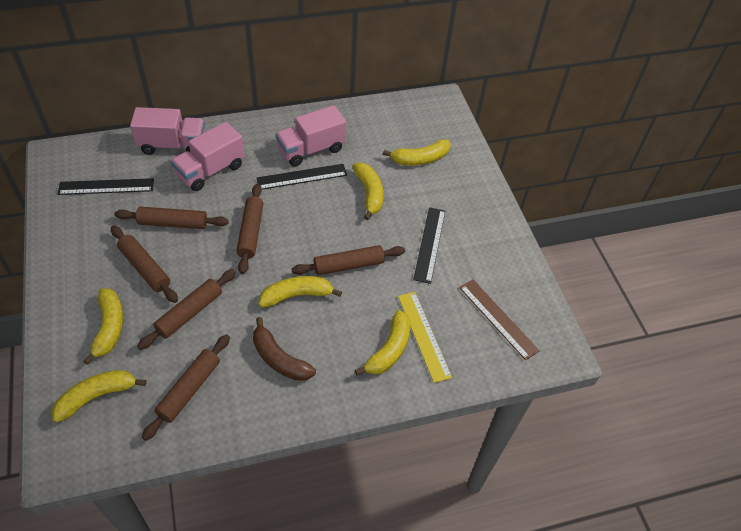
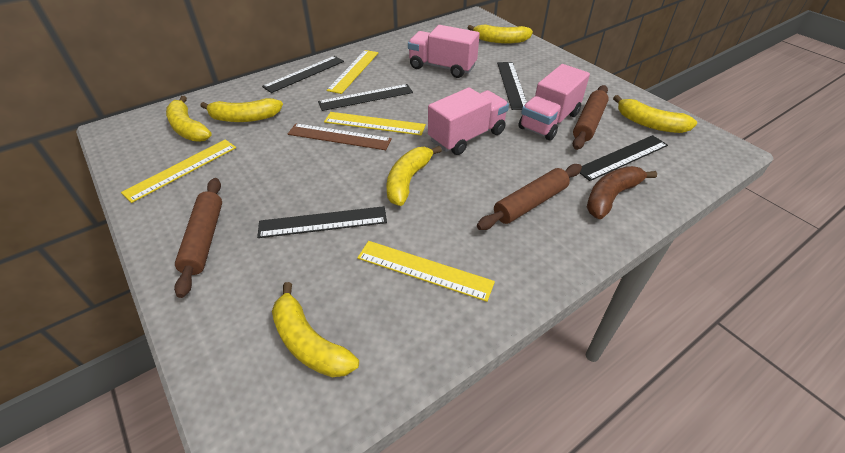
black ruler: 3 -> 5
brown rolling pin: 6 -> 3
yellow ruler: 1 -> 4

